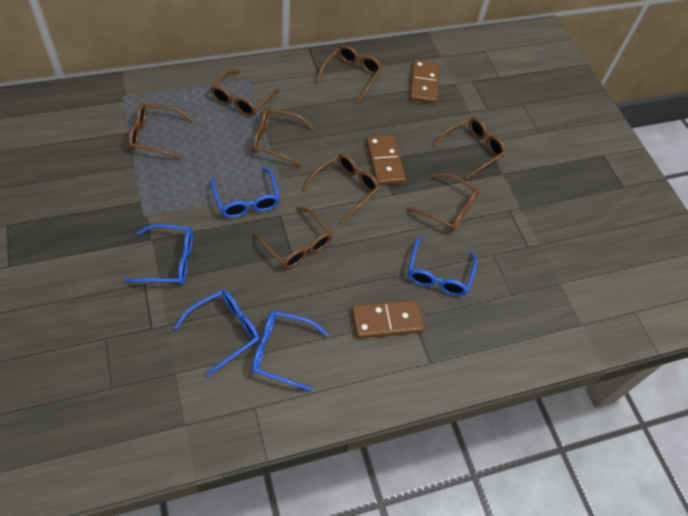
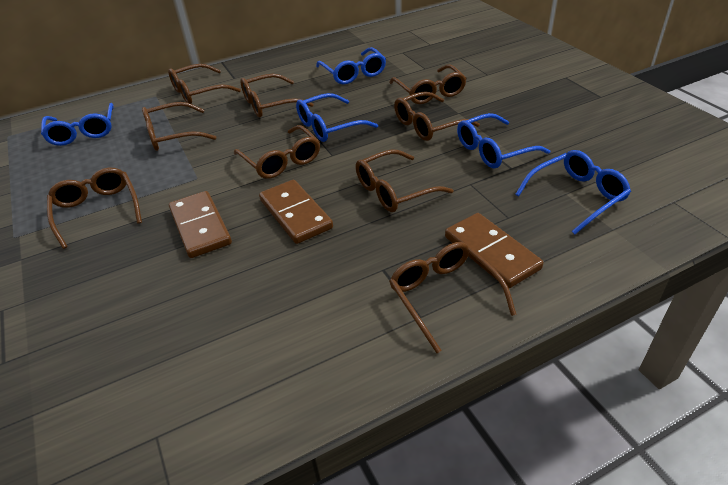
brown glasses: 8 -> 9

